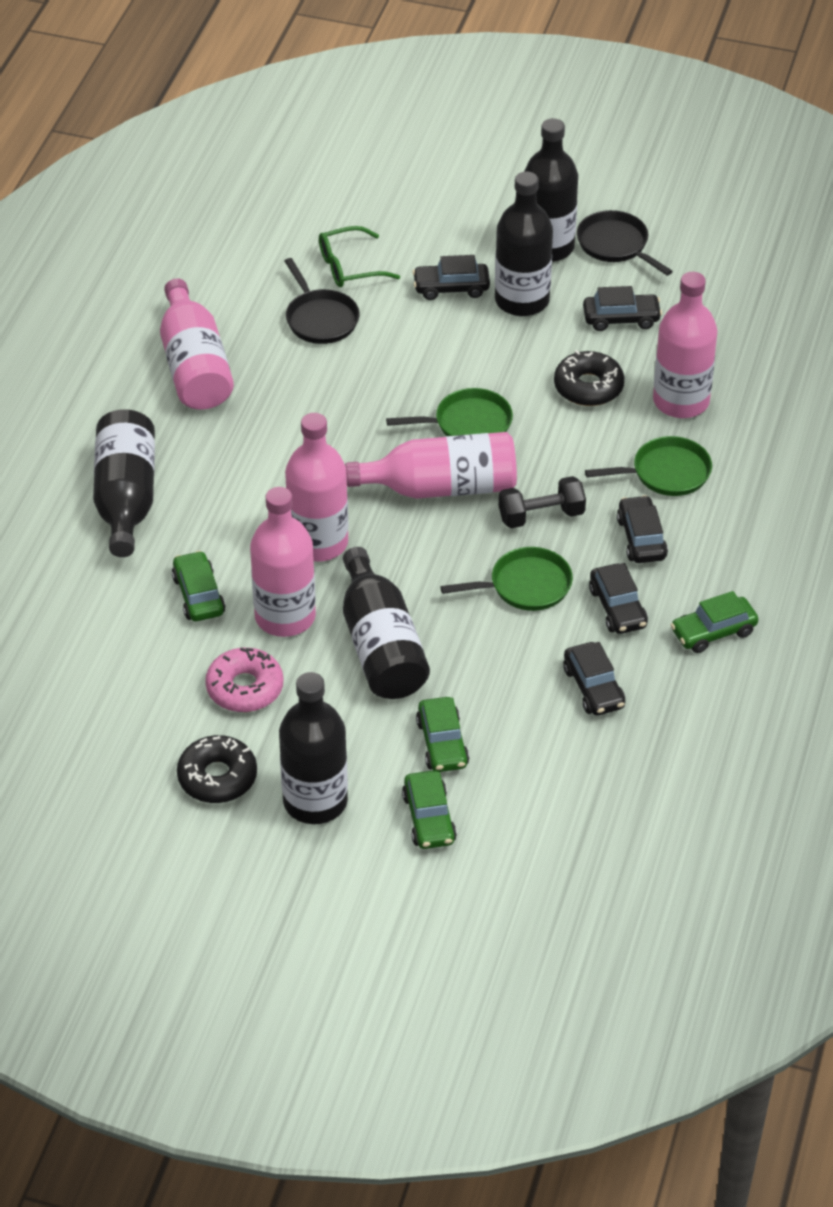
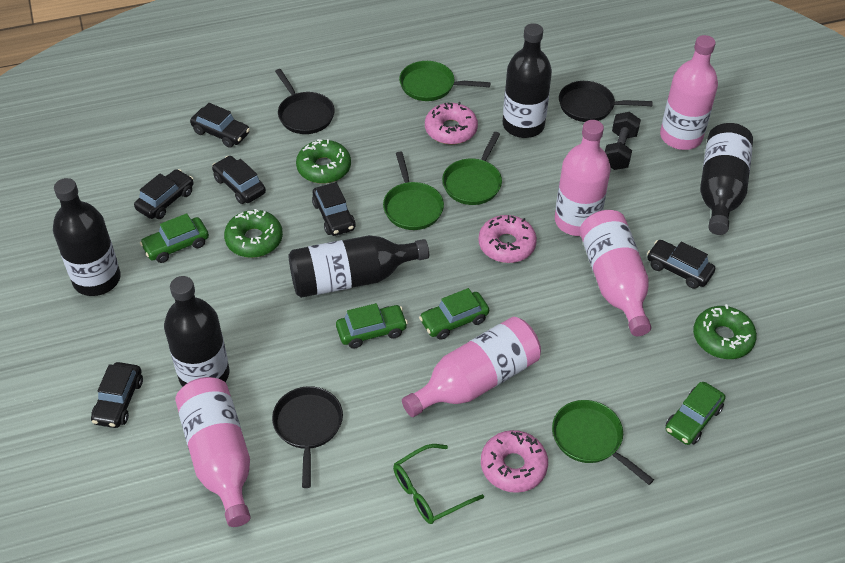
black car: 5 -> 6
black donut: 2 -> 0
black pan: 2 -> 3
green donut: 0 -> 3
green pan: 3 -> 4
pink donut: 1 -> 3

